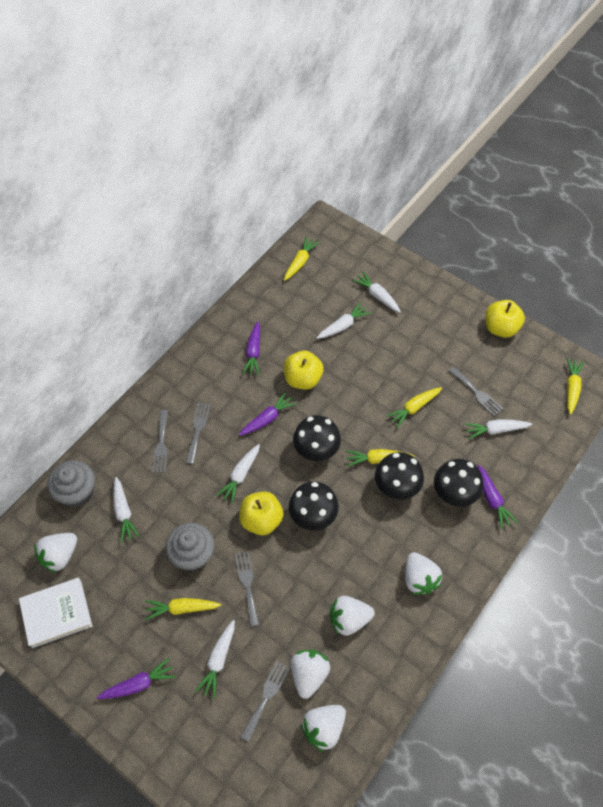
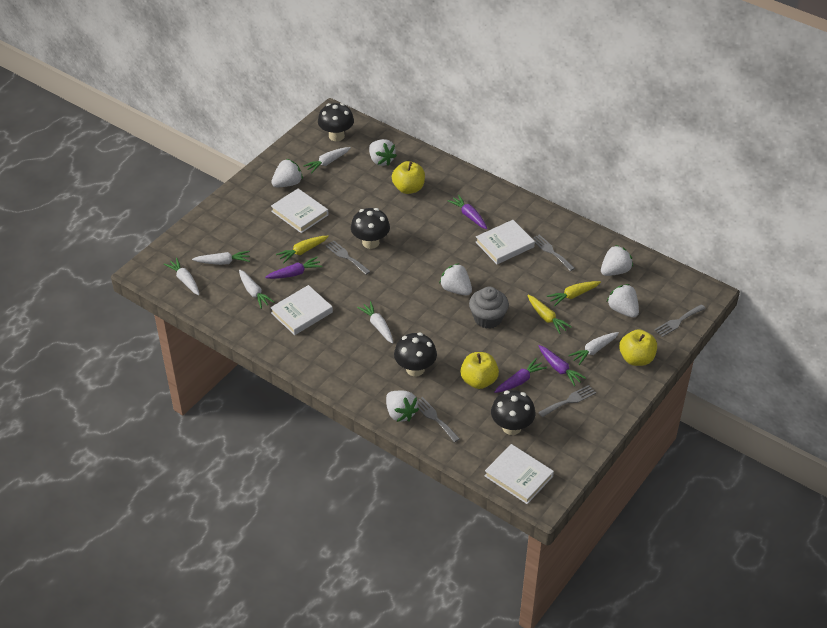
grey cupcake: 2 -> 1
white book: 1 -> 4
white strawberry: 5 -> 6
yellow carrot: 5 -> 3

